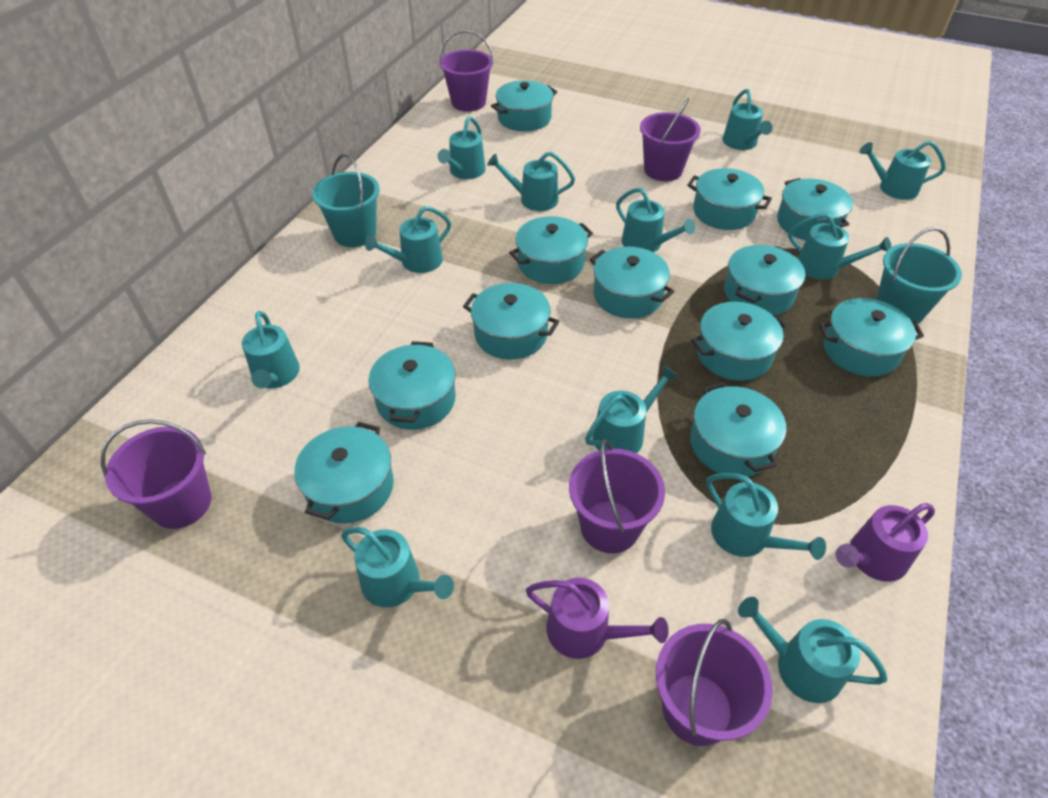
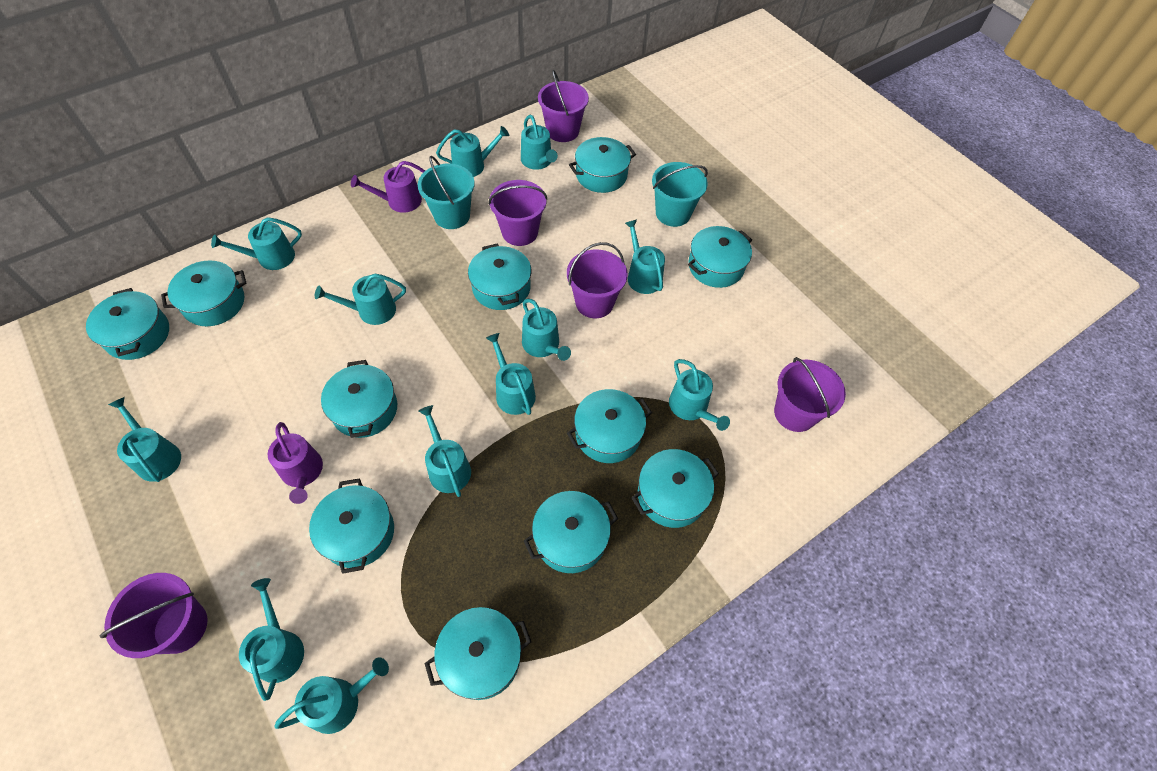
turquoise pot: 12 -> 11

